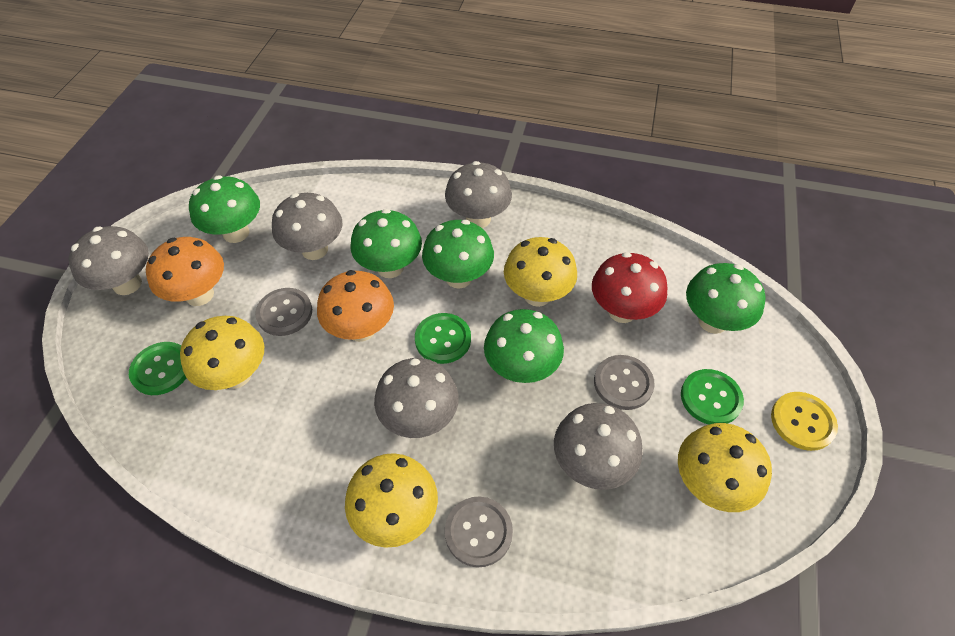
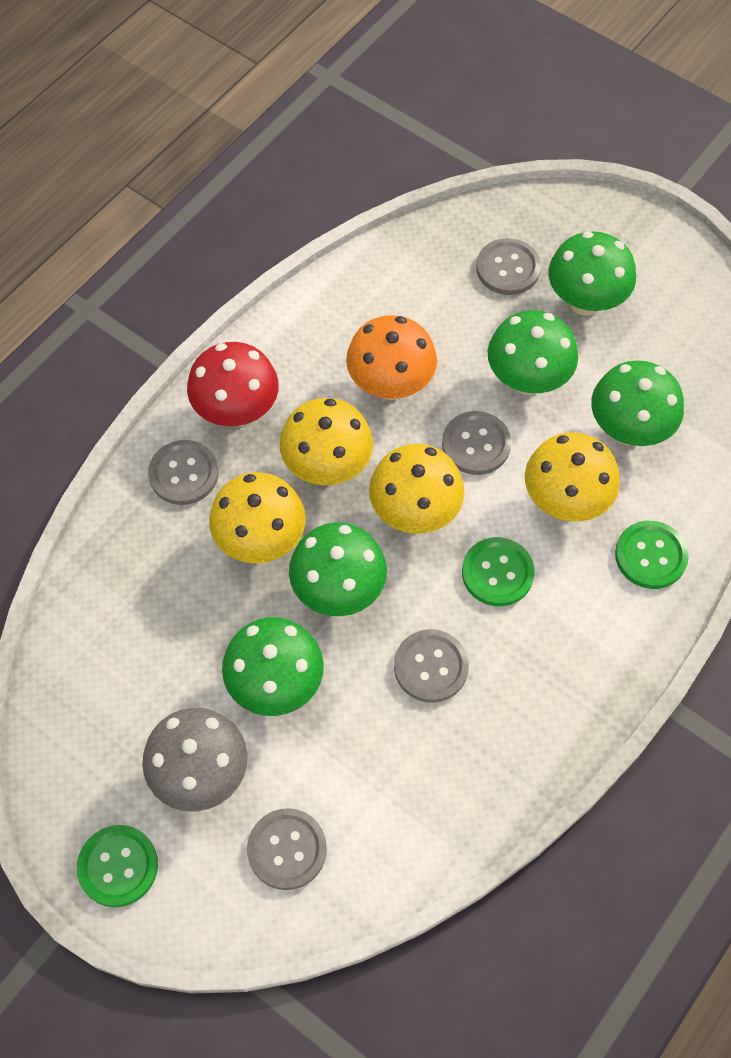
grey button: 3 -> 5
grey mushroom: 5 -> 1
orange mushroom: 2 -> 1
yellow button: 1 -> 0

